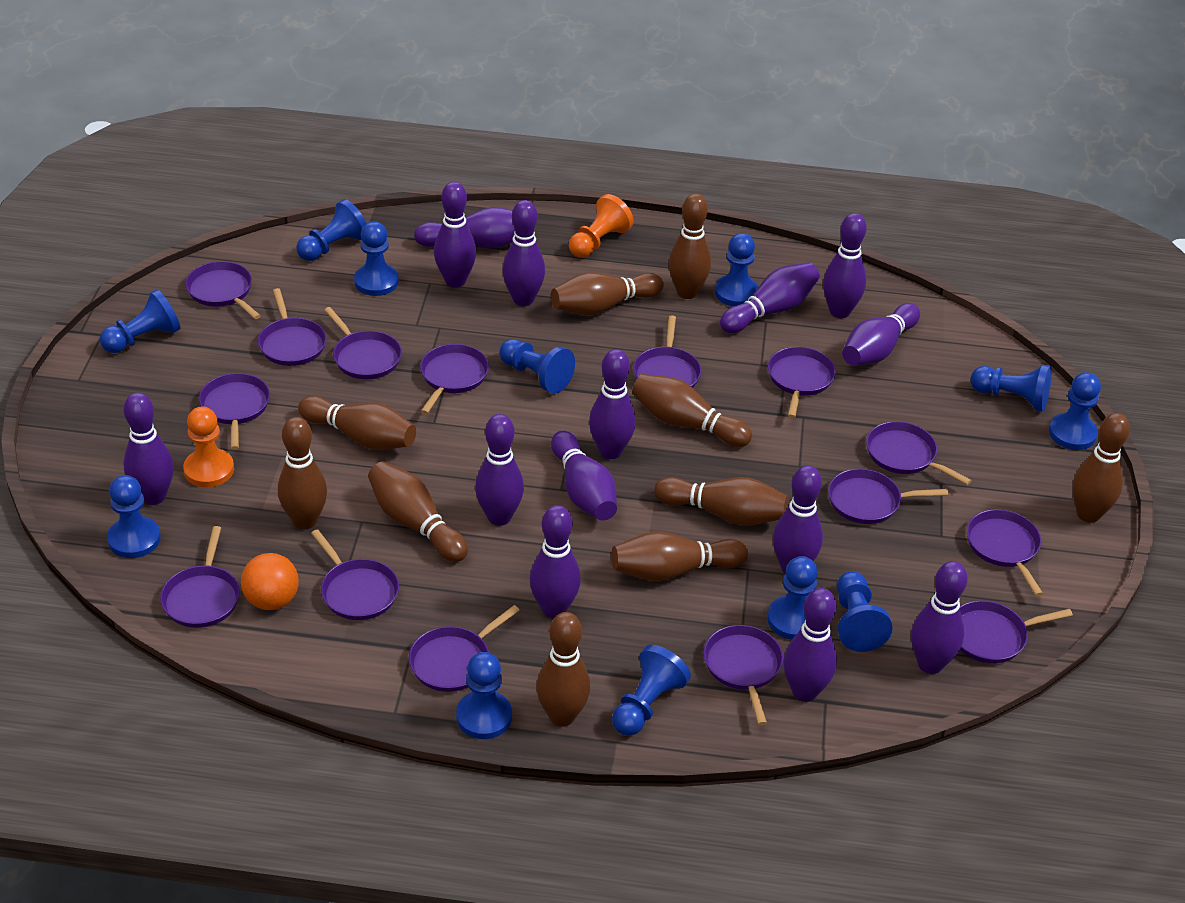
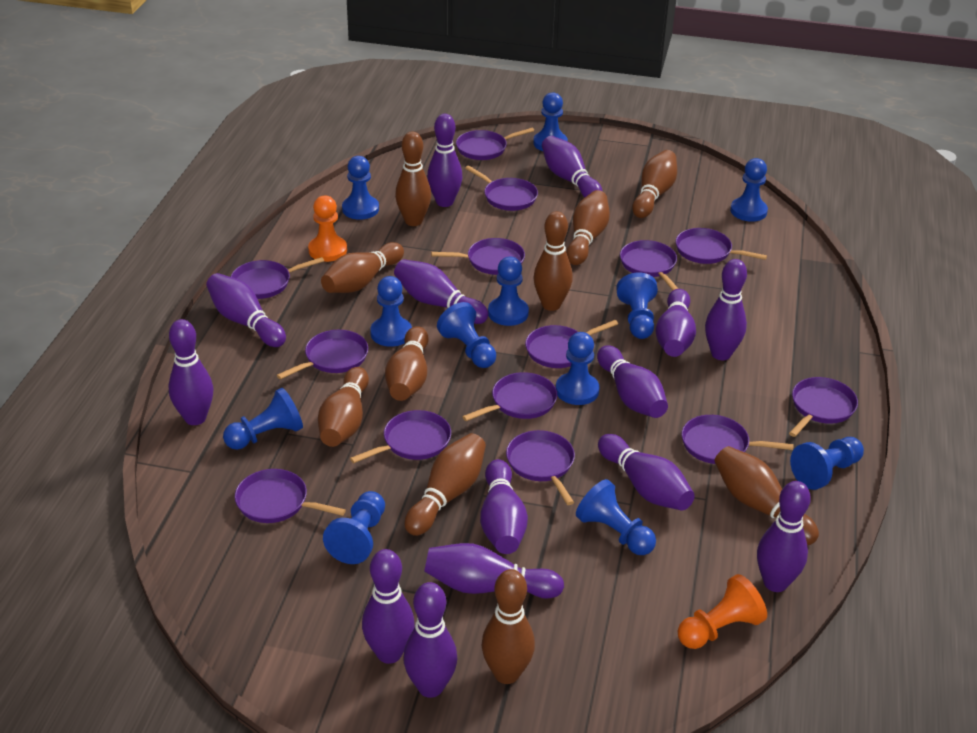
orange ball: 1 -> 0
purple pan: 15 -> 14

